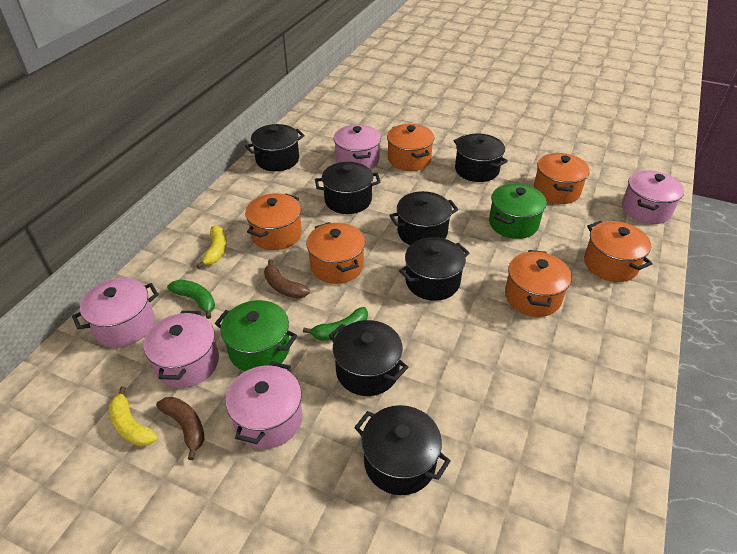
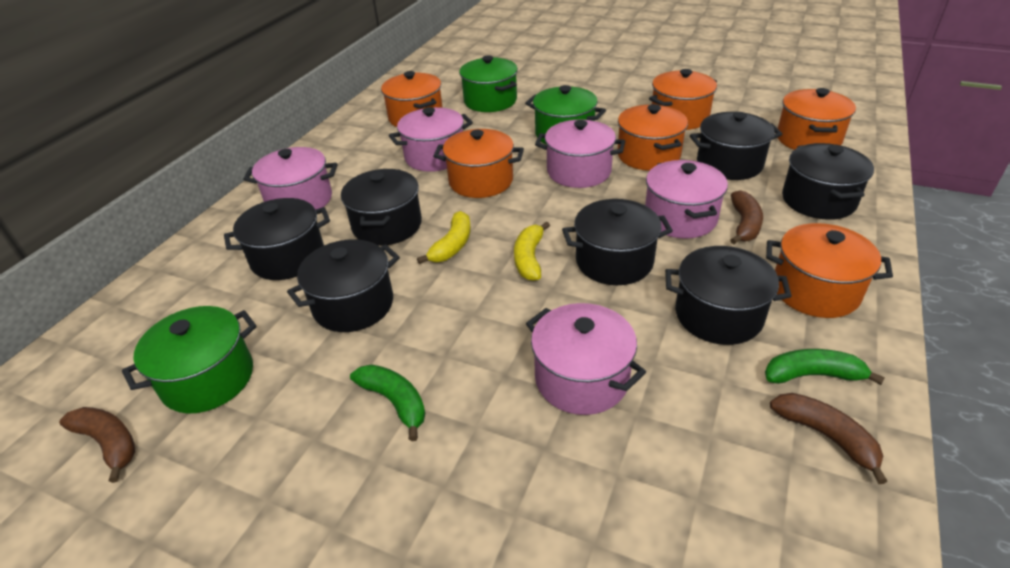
brown banana: 2 -> 3
green pot: 2 -> 3

